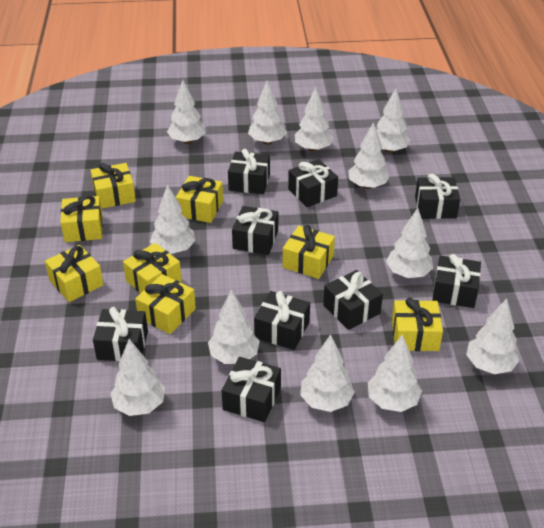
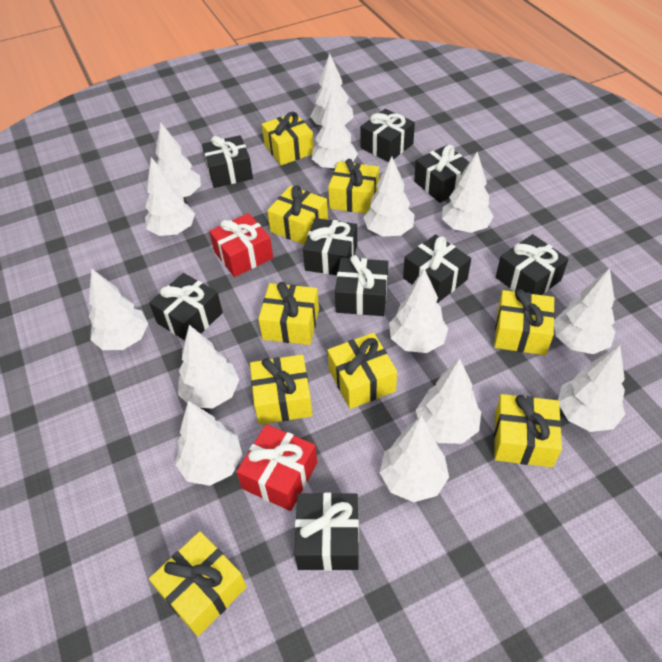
red gift: 0 -> 2
white tree: 12 -> 14
yellow gift: 8 -> 9

